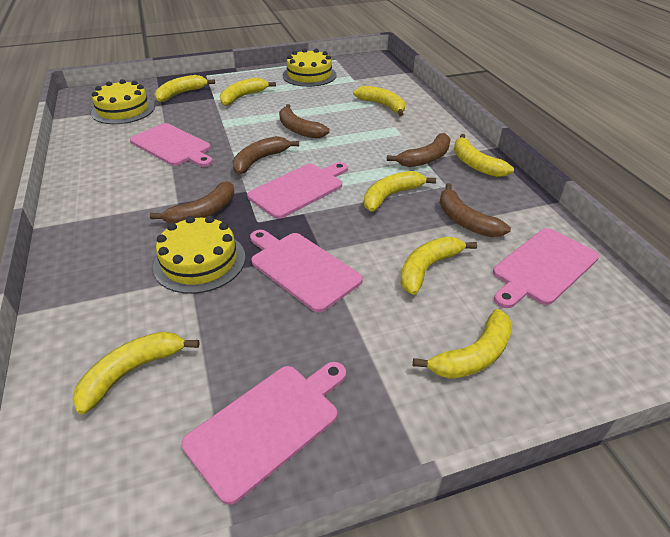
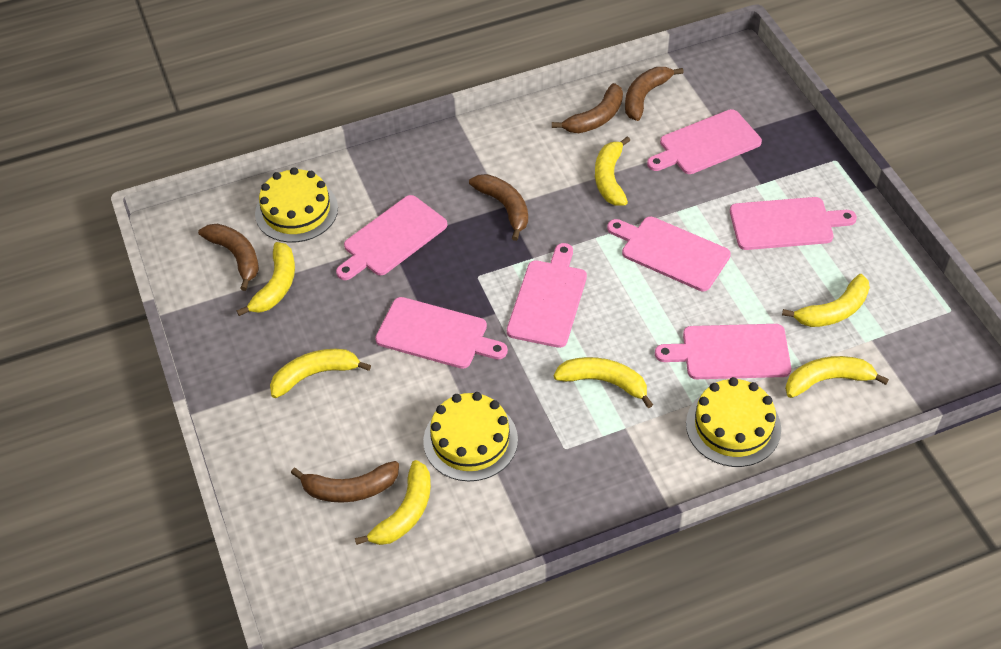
pink cutting board: 5 -> 7
yellow banana: 8 -> 7

